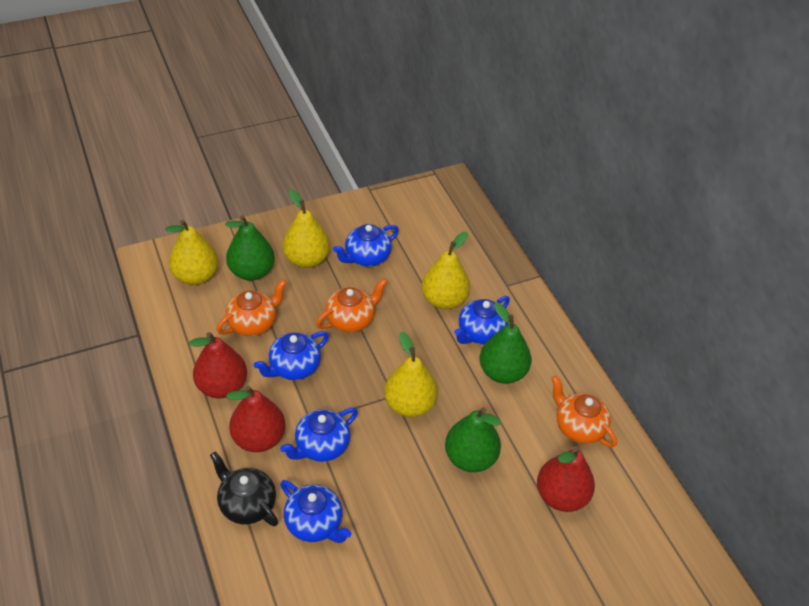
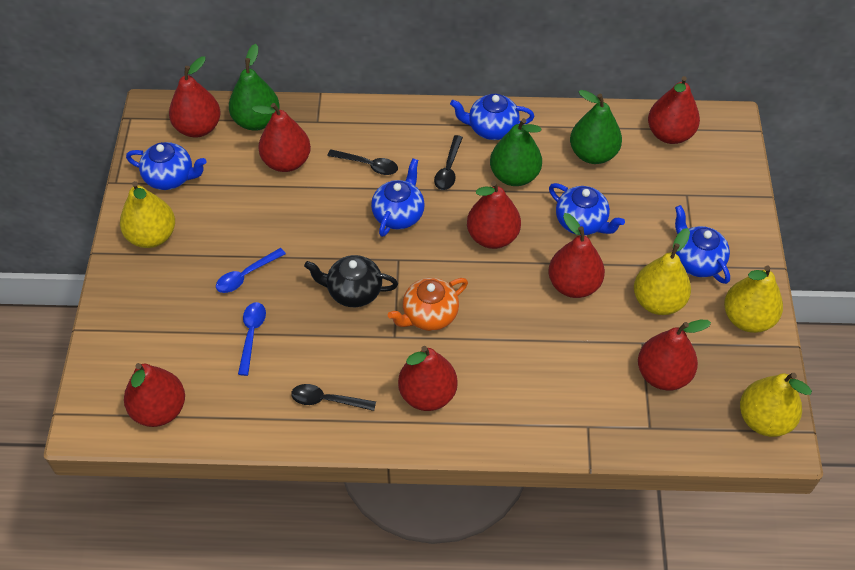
black spoon: 0 -> 3
blue spoon: 0 -> 2
orange teapot: 3 -> 1
red pear: 3 -> 8

